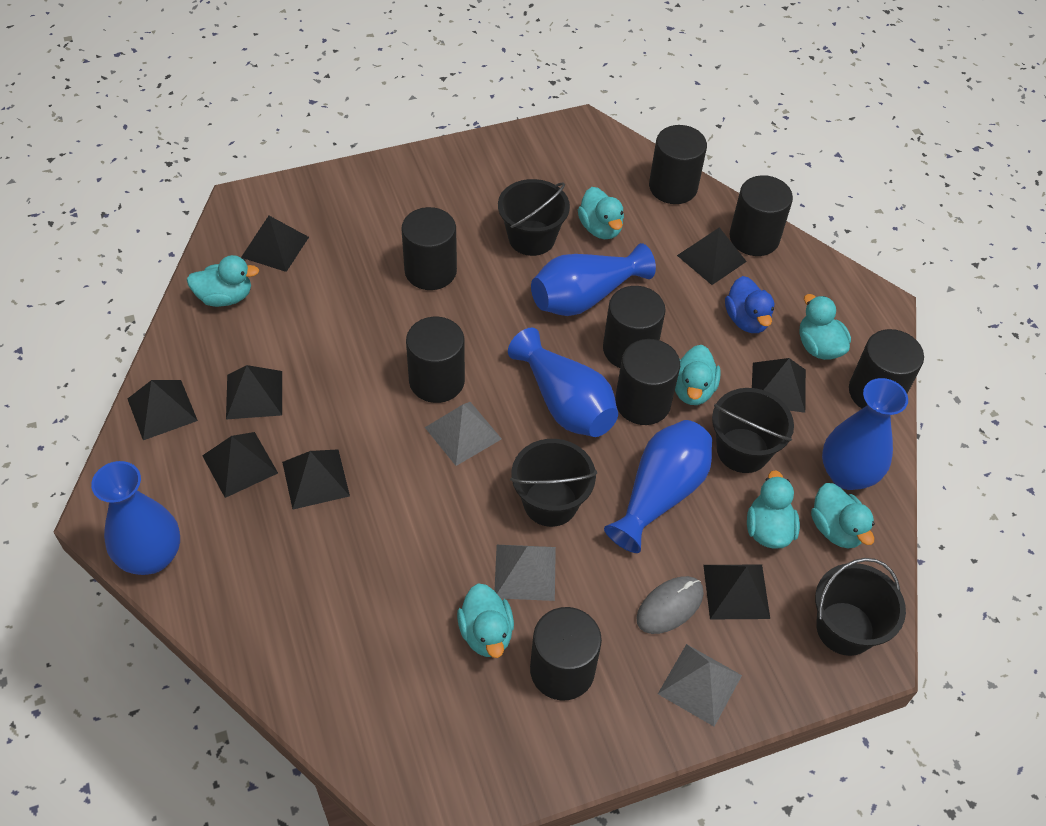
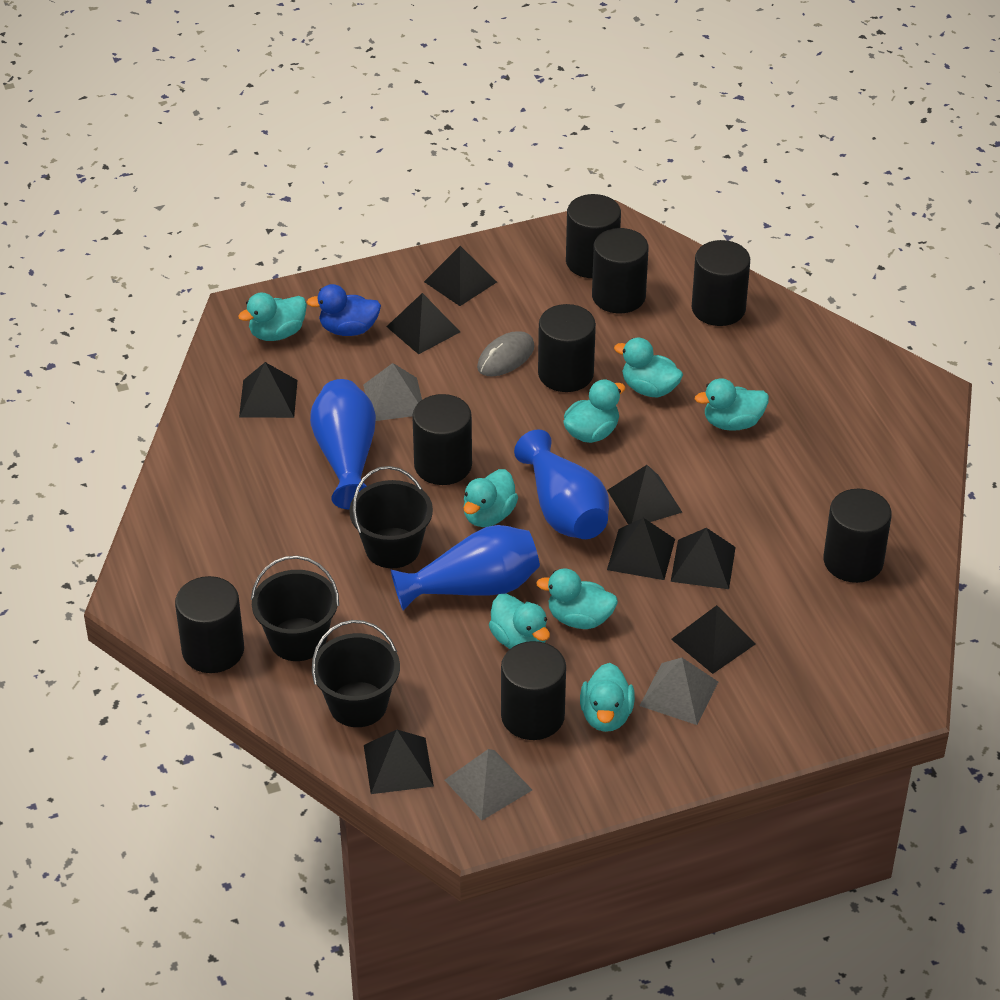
black bucket: 4 -> 3
blue vase: 5 -> 3
turquoise duck: 7 -> 8

